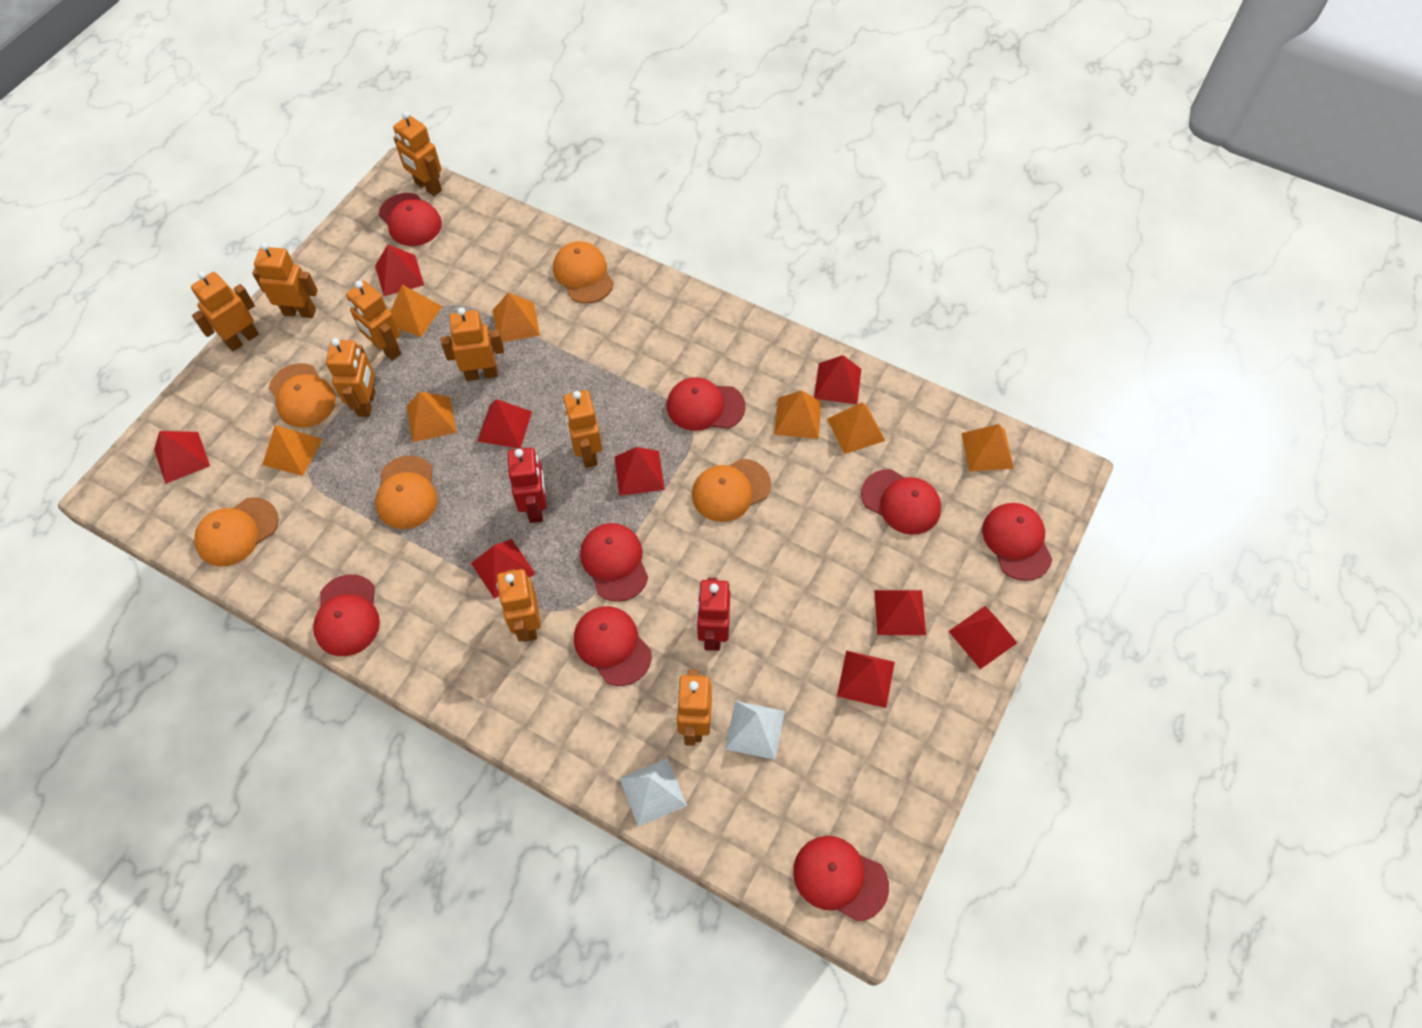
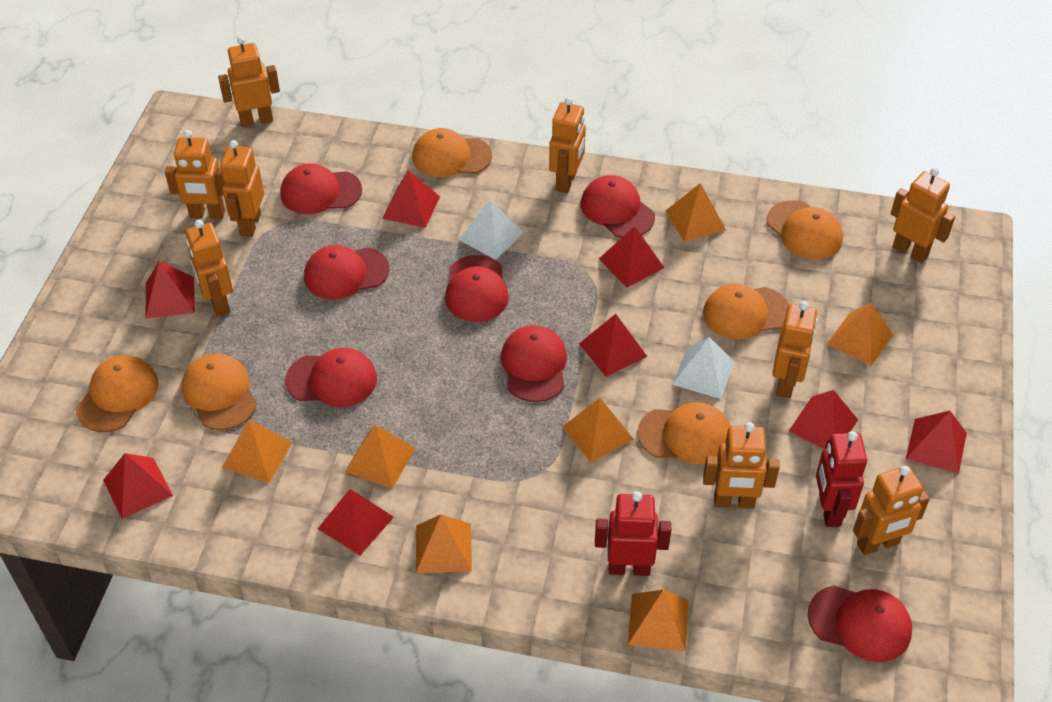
orange cap: 5 -> 6
red cap: 8 -> 7
red pyramid: 9 -> 8

